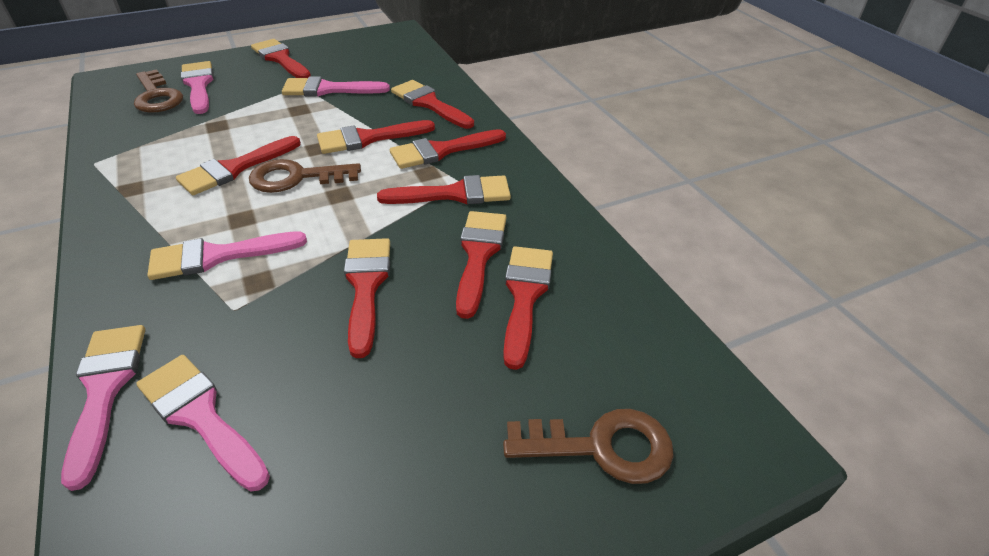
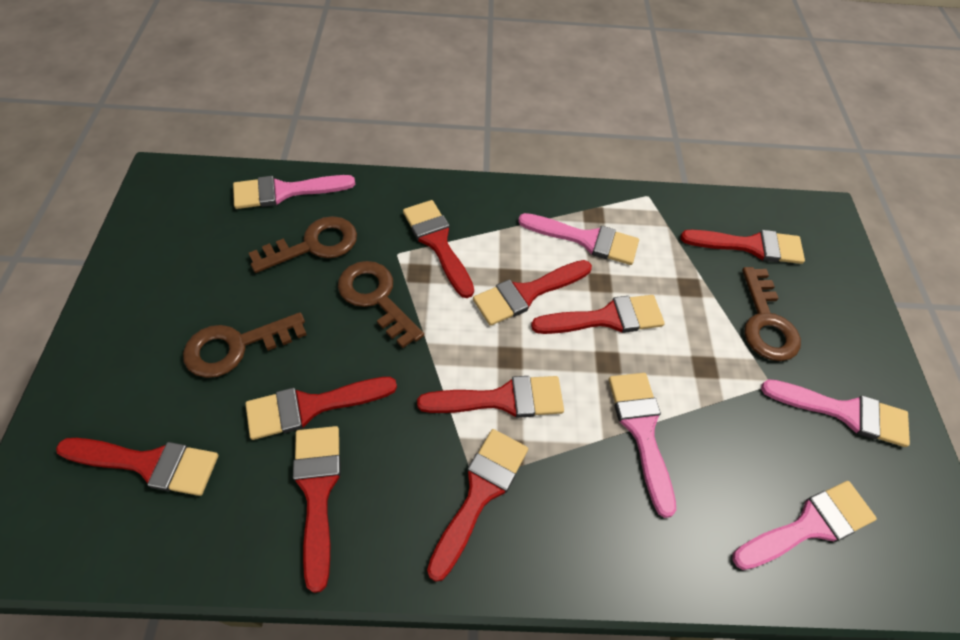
brown key: 3 -> 4

